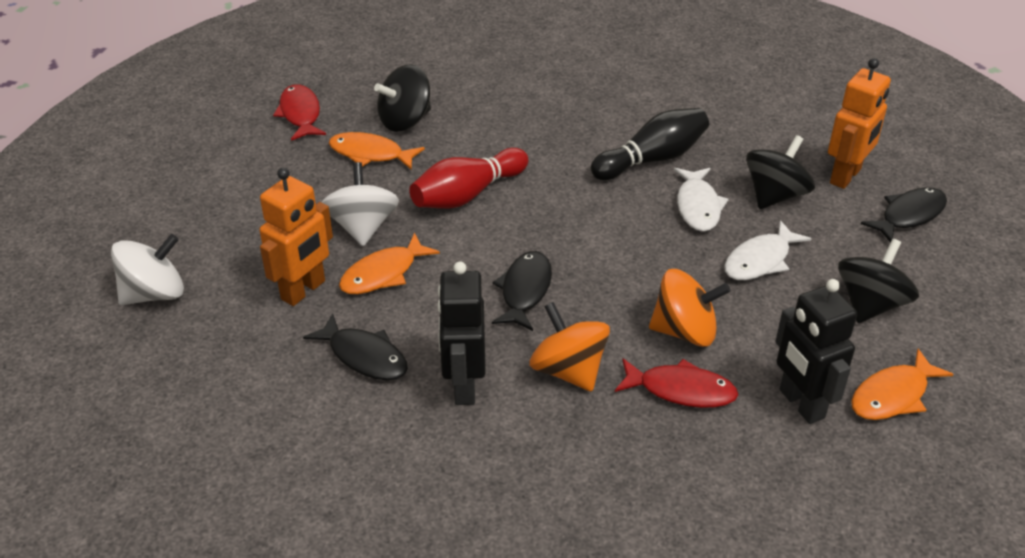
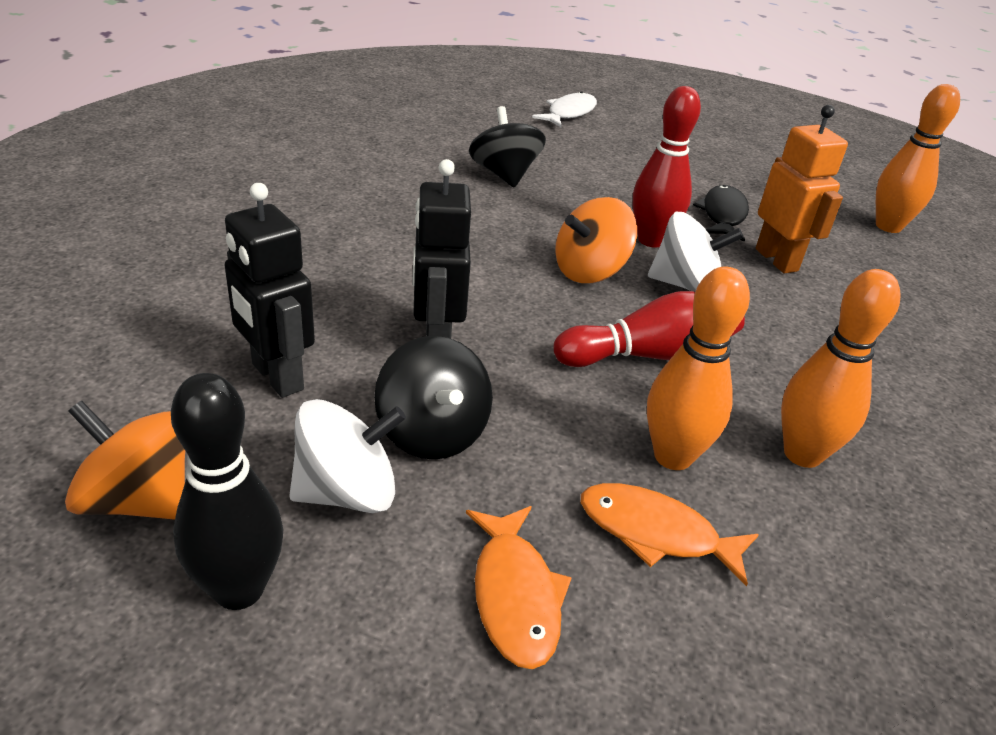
black fish: 3 -> 1
black spinning top: 3 -> 2
orange bowling pin: 0 -> 3
orange fish: 3 -> 2
orange robot: 2 -> 1
red bowling pin: 1 -> 2
red fish: 2 -> 0
white fish: 2 -> 1

